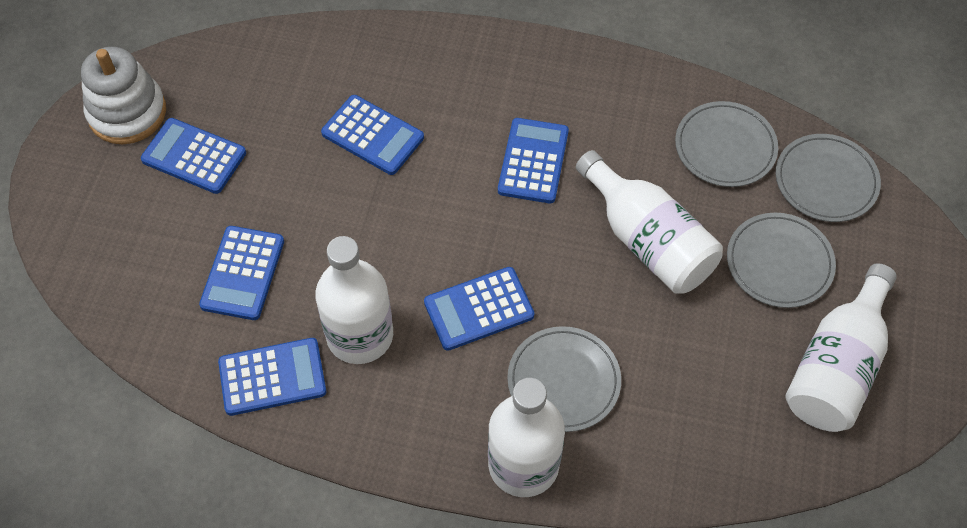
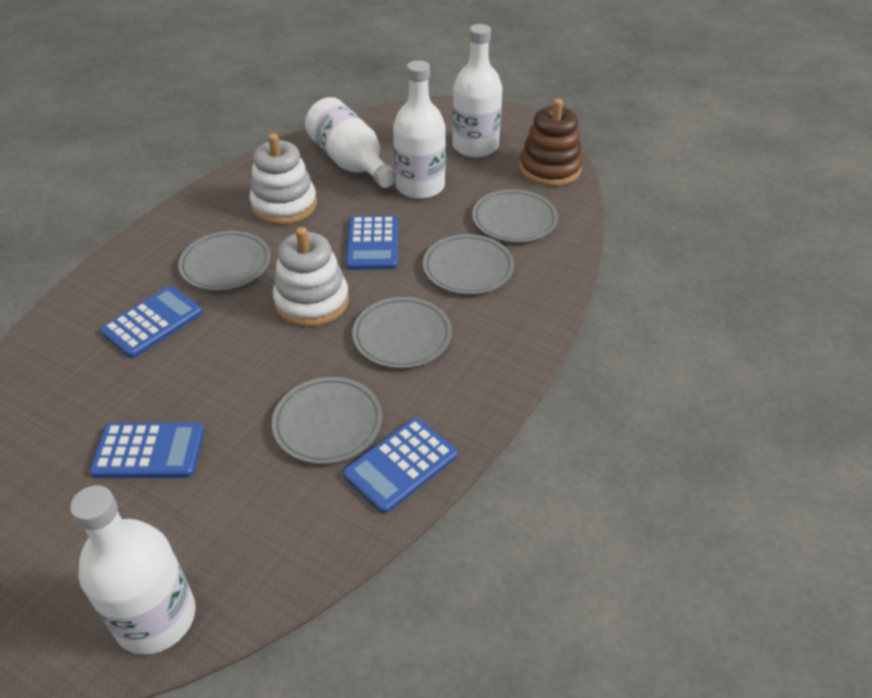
blue calculator: 6 -> 4
brown stacking toy: 0 -> 1
grey plate: 4 -> 5
white stacking toy: 1 -> 2

